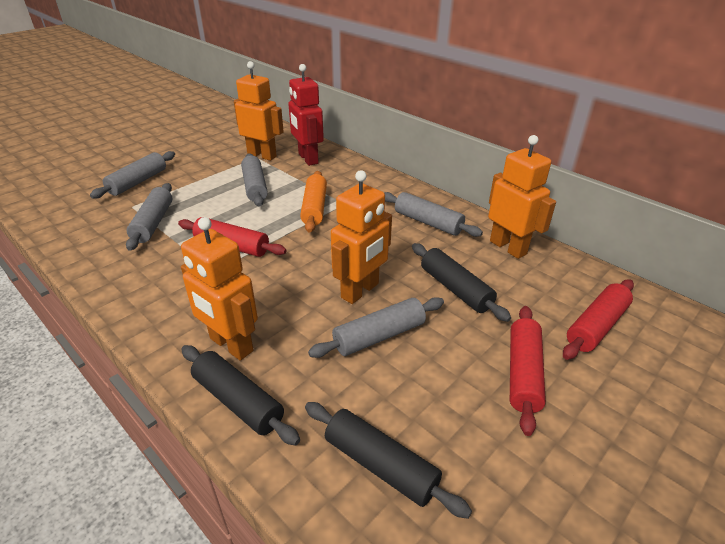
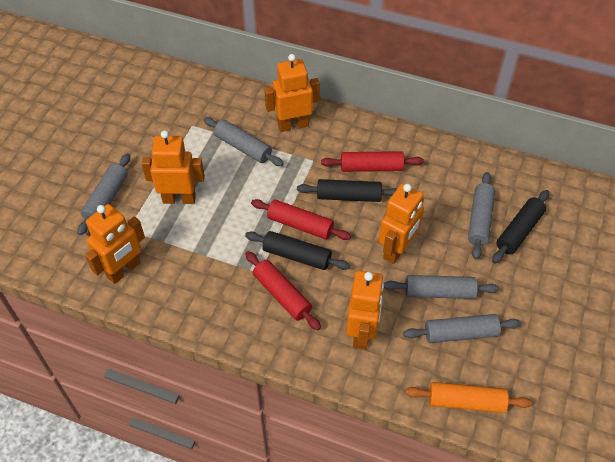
orange robot: 4 -> 5
red robot: 1 -> 0

